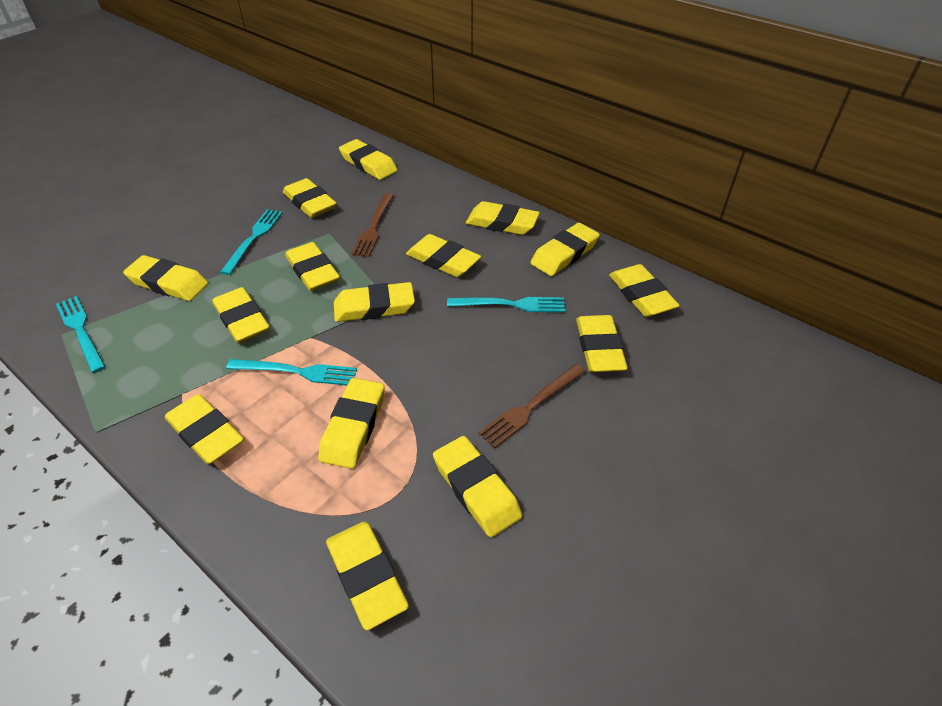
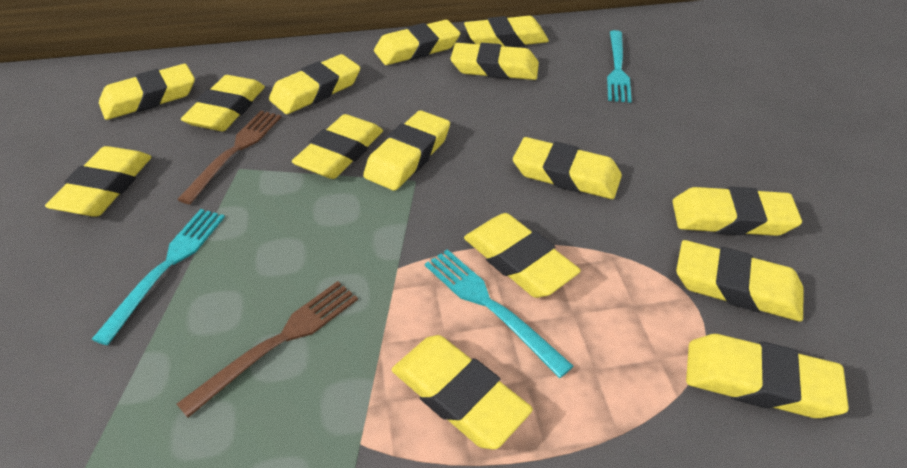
turquoise fork: 4 -> 3

